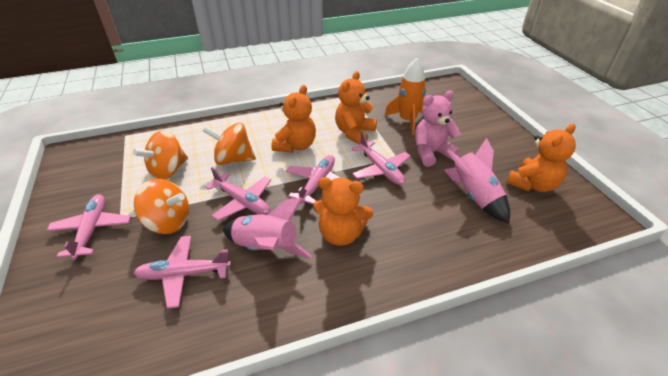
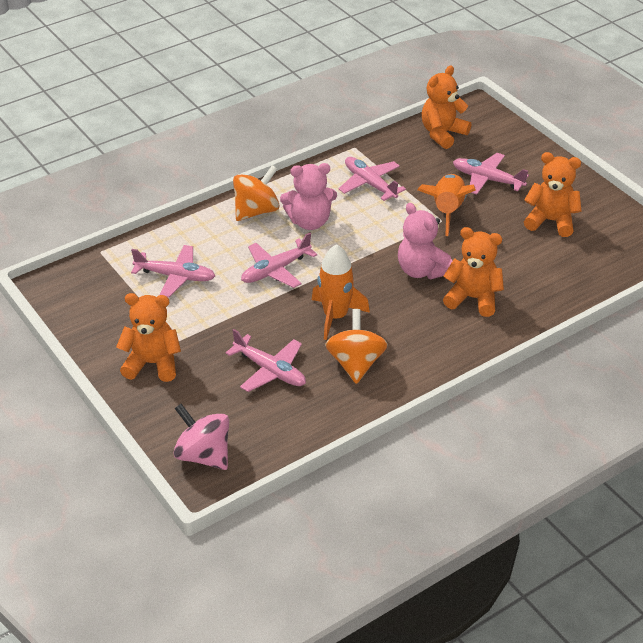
orange rocket: 1 -> 2
orange spinning top: 3 -> 2
pink rocket: 2 -> 0
pink spinning top: 0 -> 1
pink teddy bear: 1 -> 2

